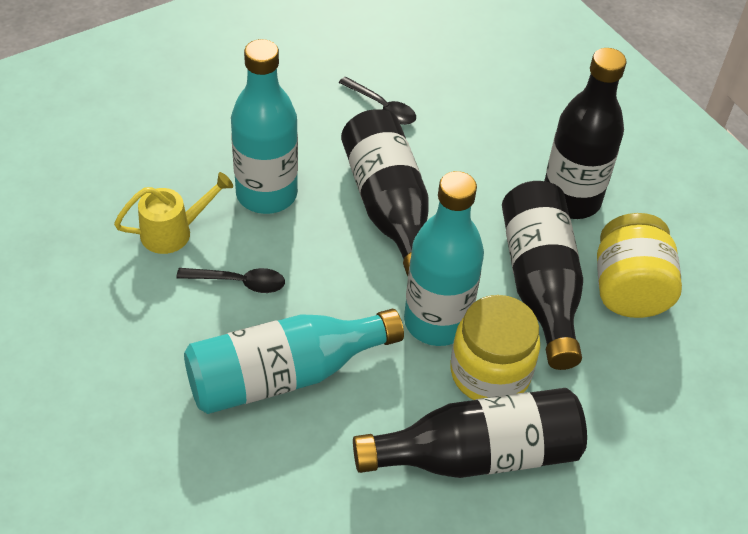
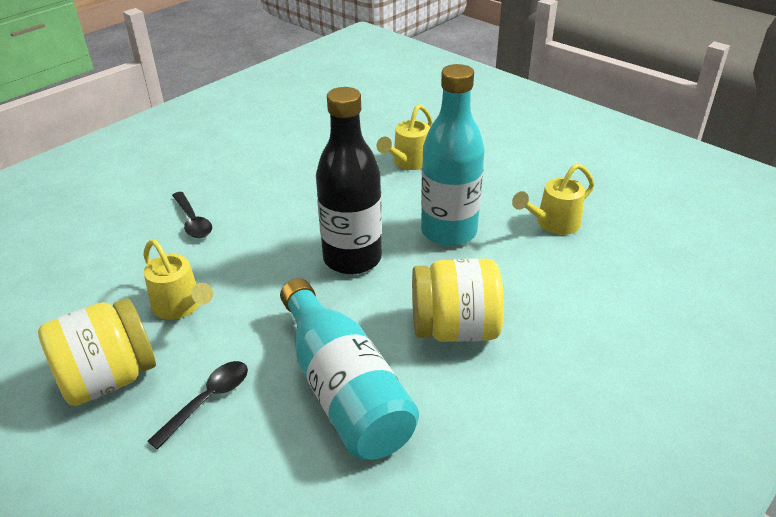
black bottle: 4 -> 1
turquoise bottle: 3 -> 2
yellow watering can: 1 -> 3

